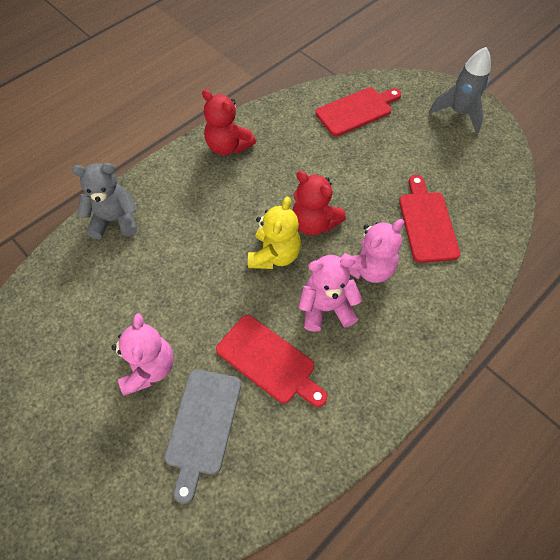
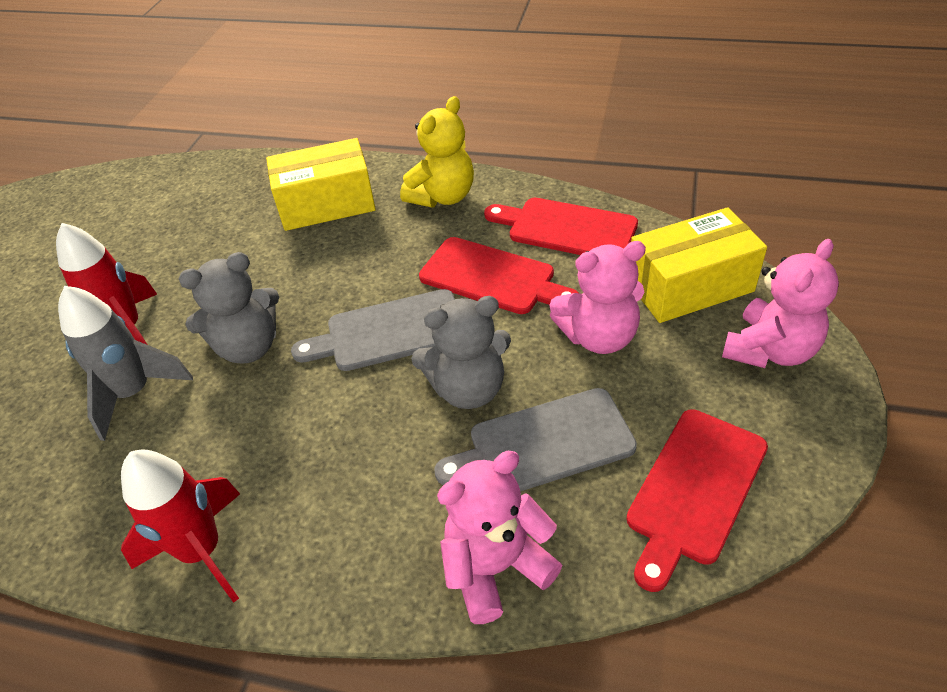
grey cutting board: 1 -> 2
grey teddy bear: 1 -> 2
red rocket: 0 -> 2
red teddy bear: 2 -> 0
yellow box: 0 -> 2

